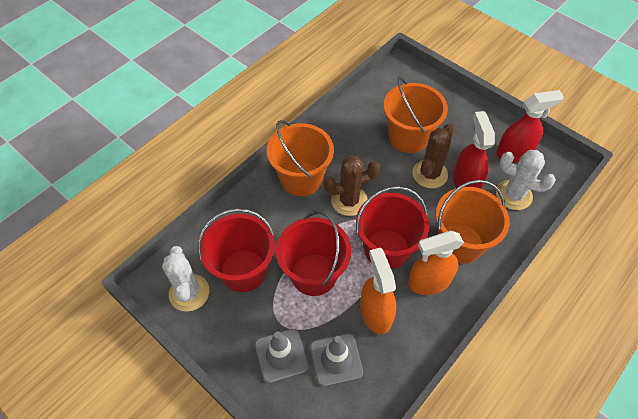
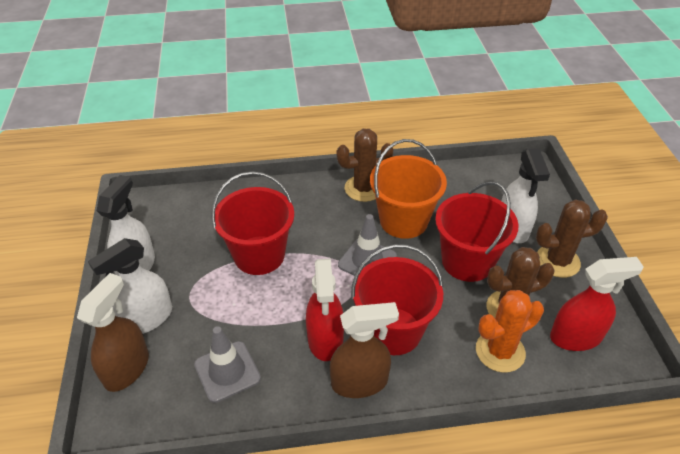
brown cactus: 2 -> 3
brown spray bottle: 0 -> 2
orange bucket: 3 -> 1
orange cactus: 0 -> 1
orange spray bottle: 2 -> 0
white cactus: 2 -> 0
white spray bottle: 0 -> 3

